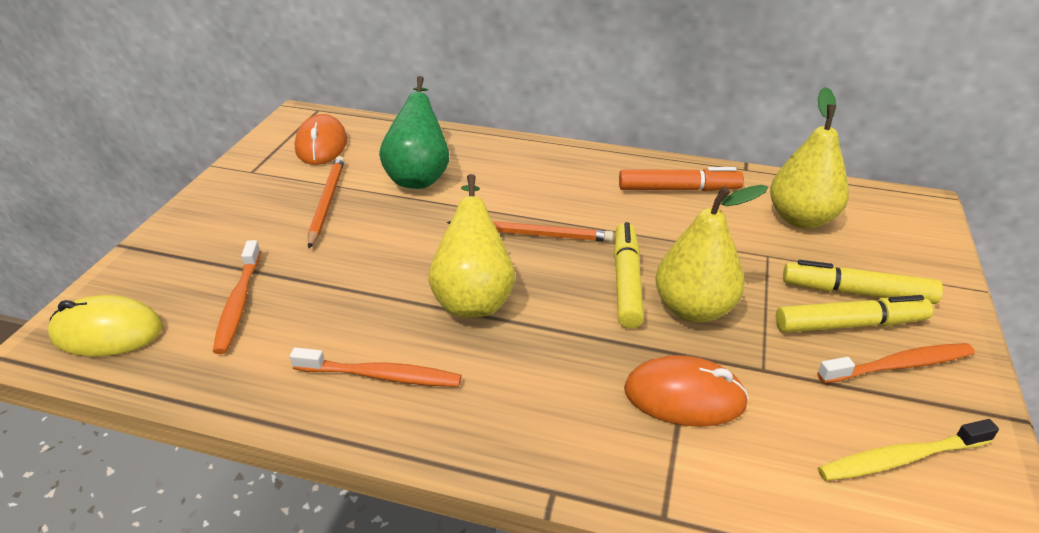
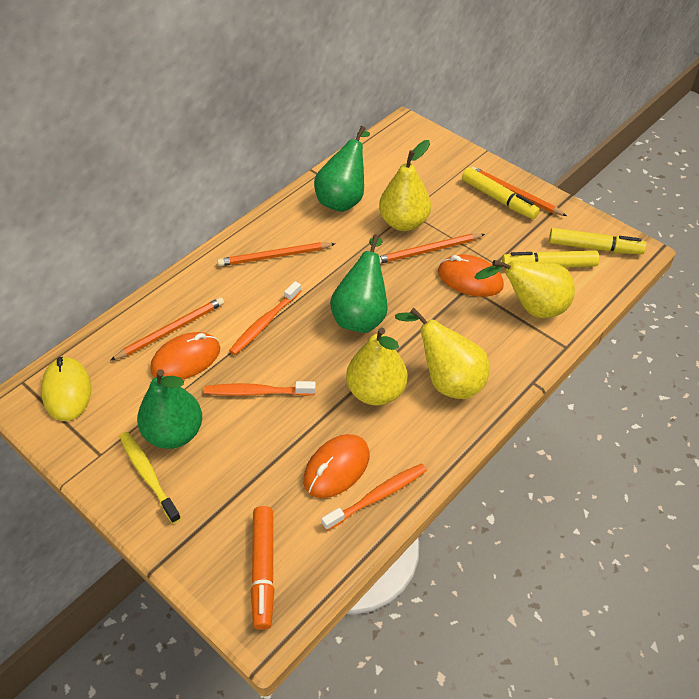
green pear: 1 -> 3
orange mouse: 2 -> 3
orange pencil: 2 -> 4
yellow pear: 3 -> 4

